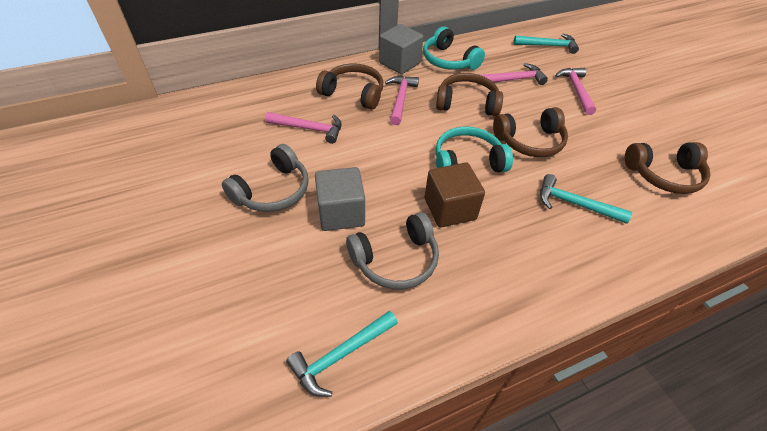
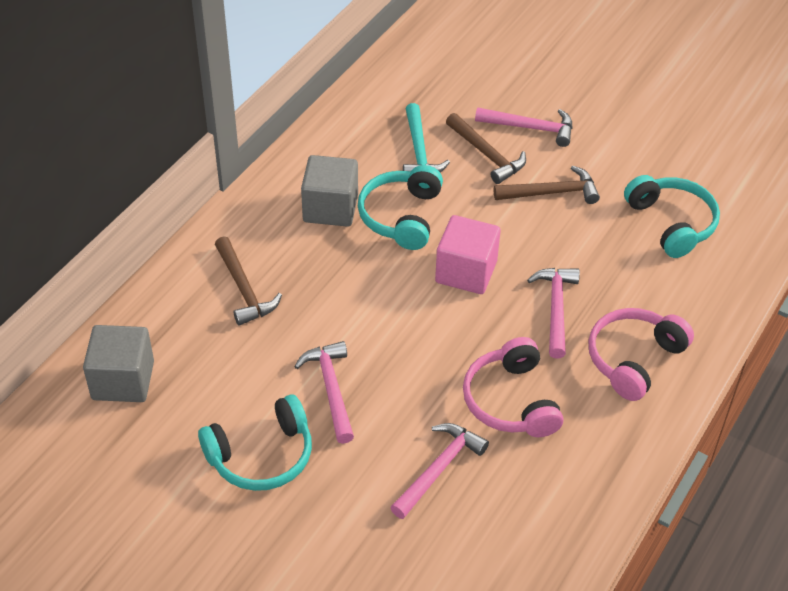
brown cube: 1 -> 0
brown hammer: 0 -> 3
brown headphones: 4 -> 0
grey headphones: 2 -> 0
pink cube: 0 -> 1
pink headphones: 0 -> 2
turquoise hammer: 3 -> 1
turquoise headphones: 2 -> 3

